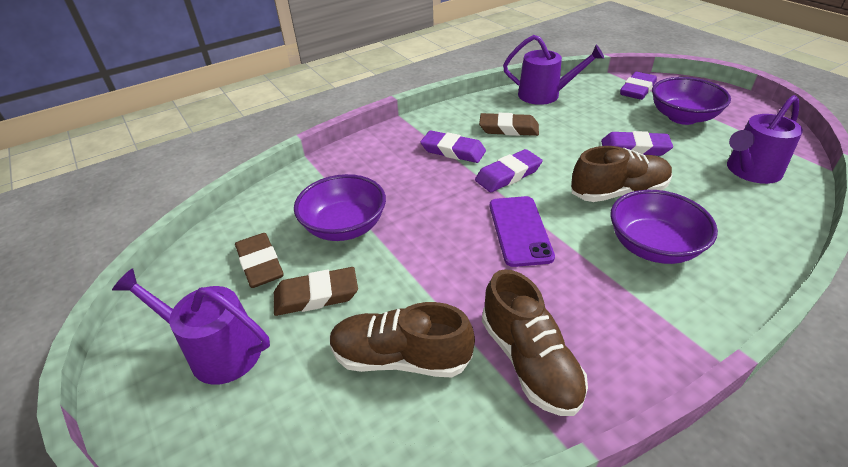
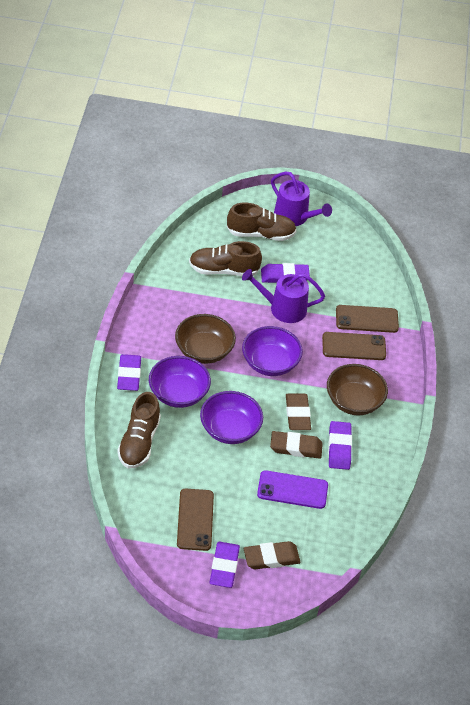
brown bowl: 0 -> 2
brown phone: 0 -> 3
purple watering can: 3 -> 2

